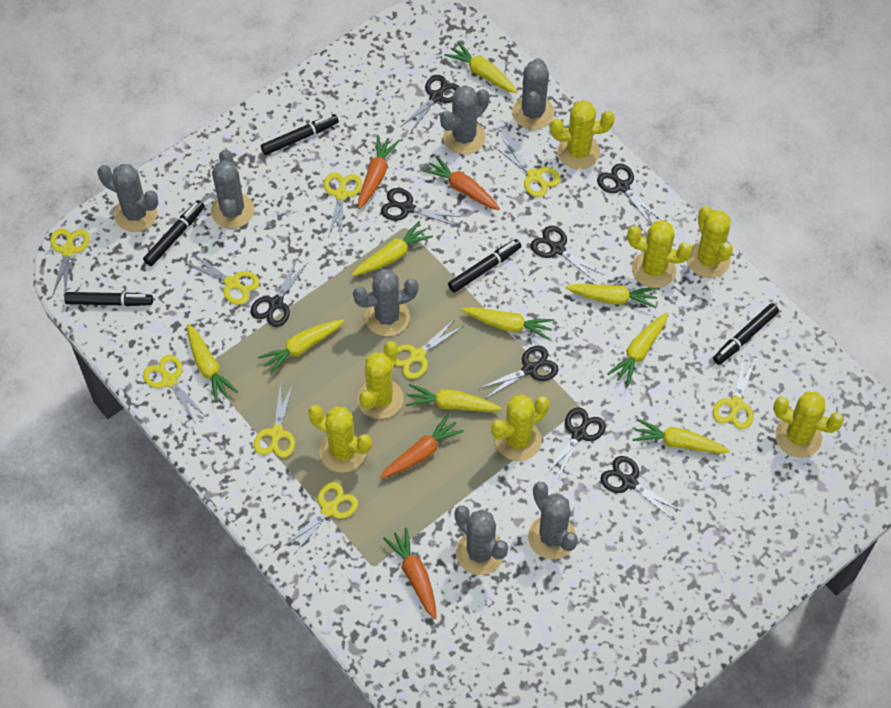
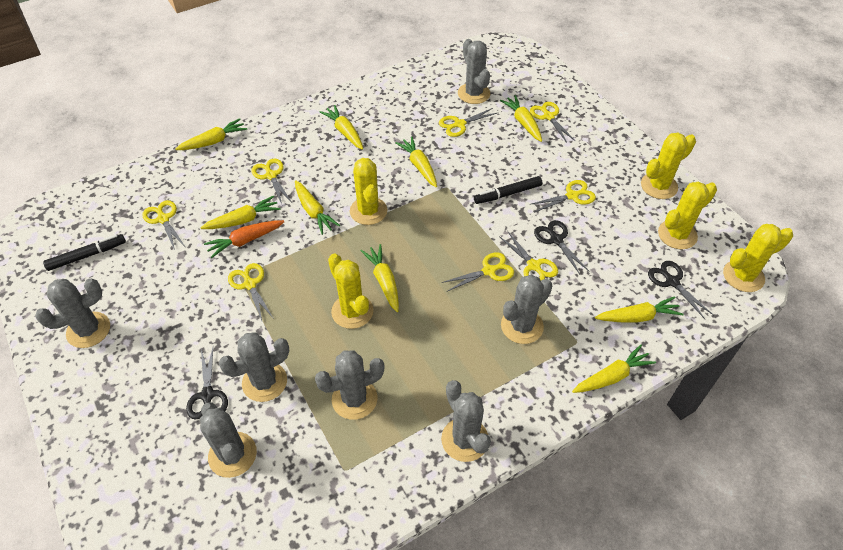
black marker: 5 -> 2
black scissors: 8 -> 3
orange carrot: 4 -> 1
yellow cactus: 7 -> 5
yellow scissors: 9 -> 8

